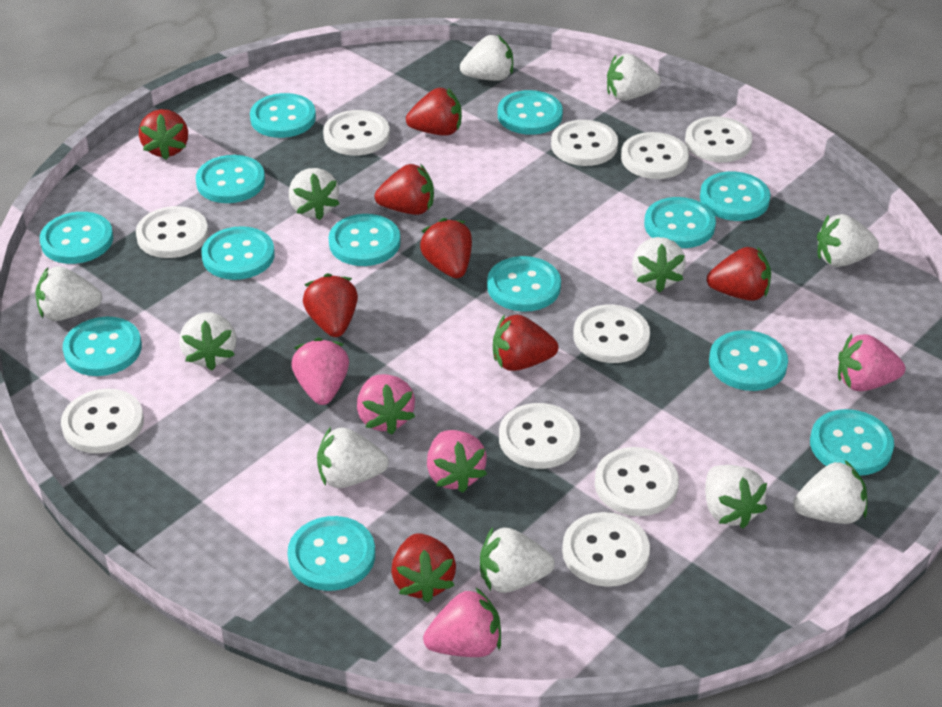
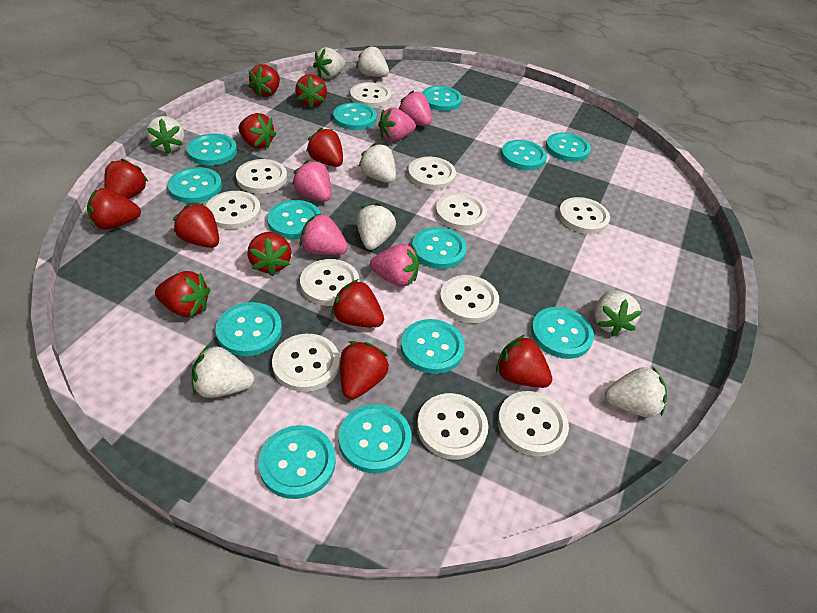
red strawberry: 8 -> 12
white button: 10 -> 11
white strawberry: 11 -> 8

